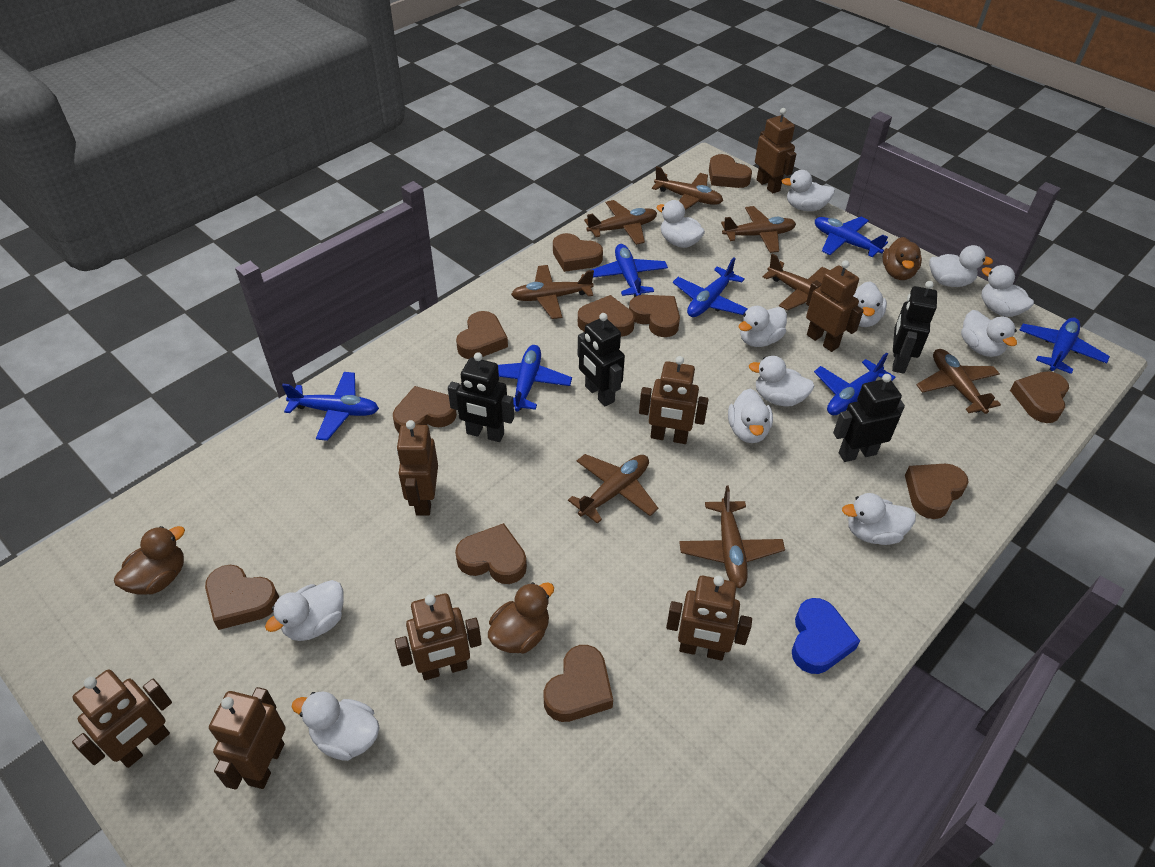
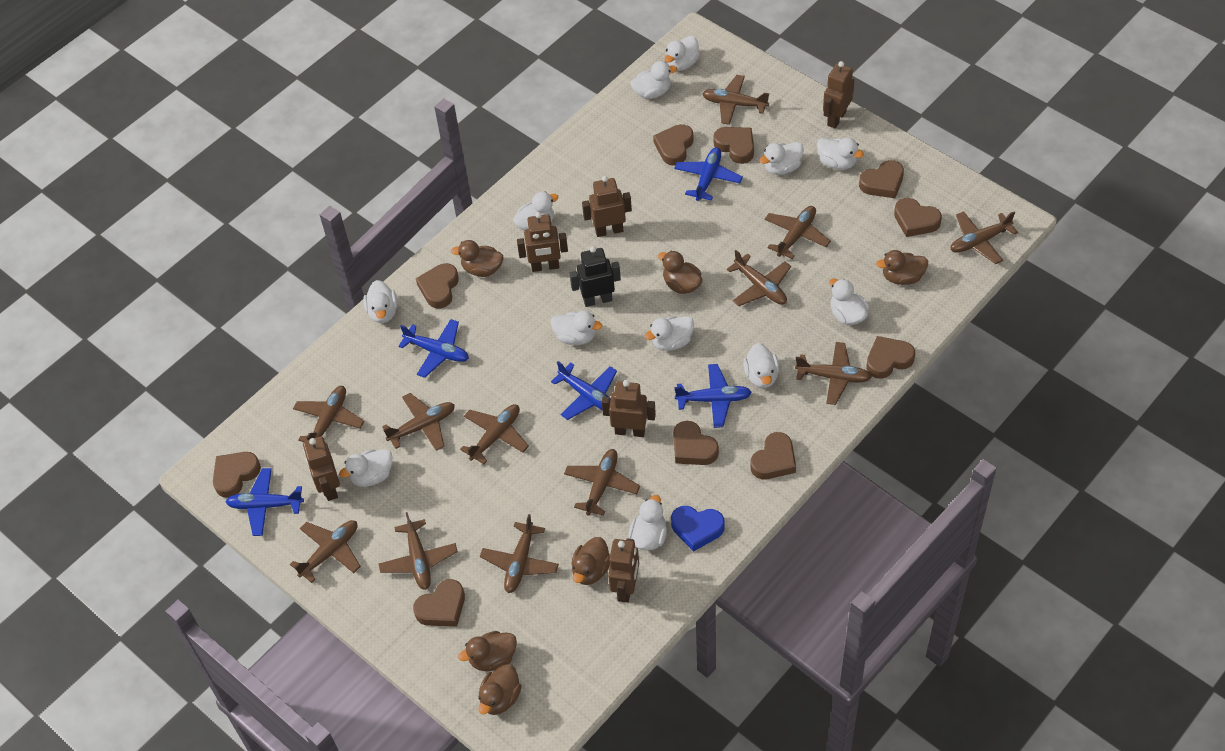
black robot: 4 -> 1
blue plane: 7 -> 5
brown duck: 3 -> 6
brown heart: 11 -> 10
brown plane: 8 -> 12
brown robot: 8 -> 6

